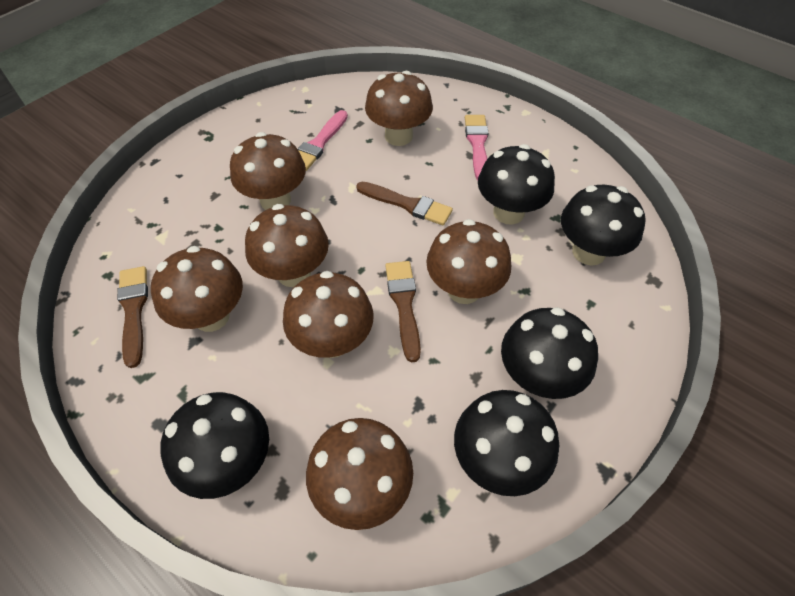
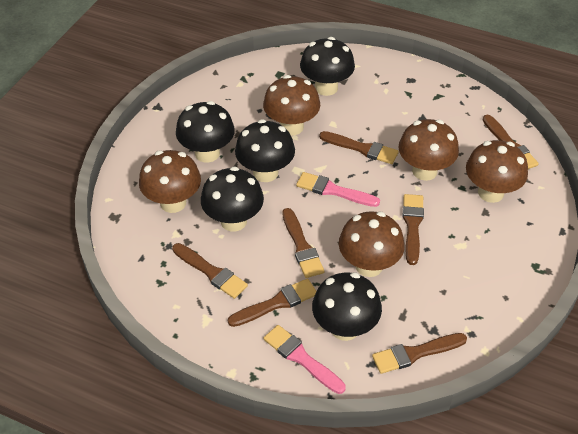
brown brush: 3 -> 7
brown mushroom: 7 -> 5

